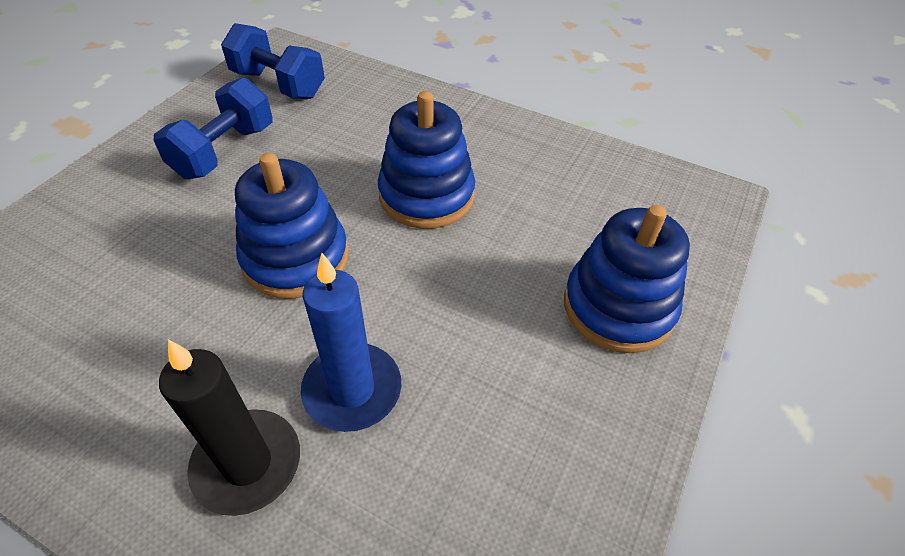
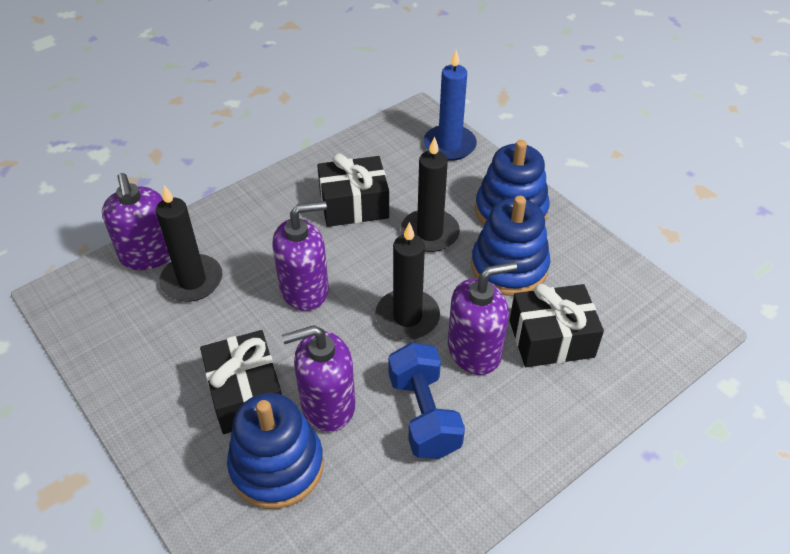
black candle: 1 -> 3
black gift: 0 -> 3
blue dumbbell: 2 -> 1
purple soap dispenser: 0 -> 4

